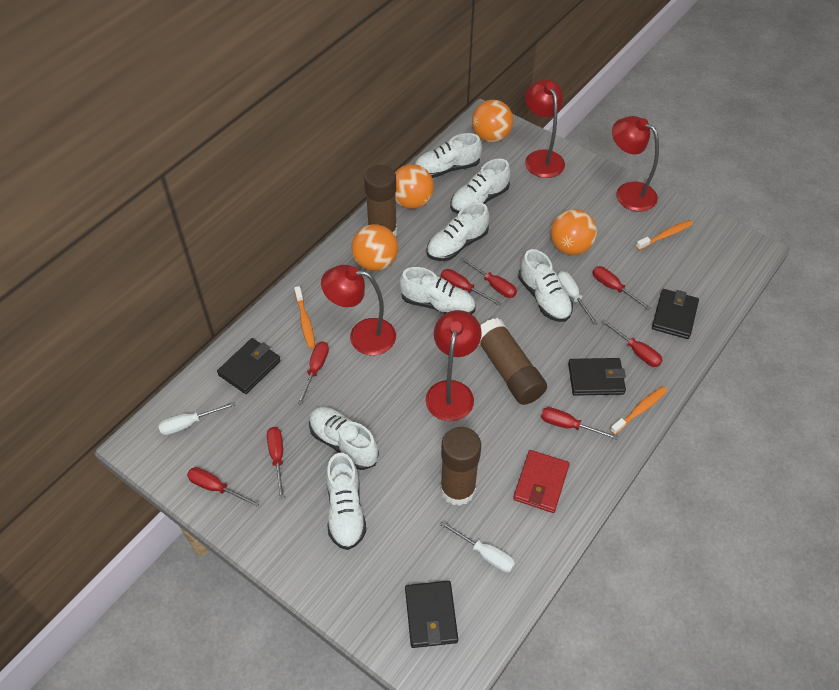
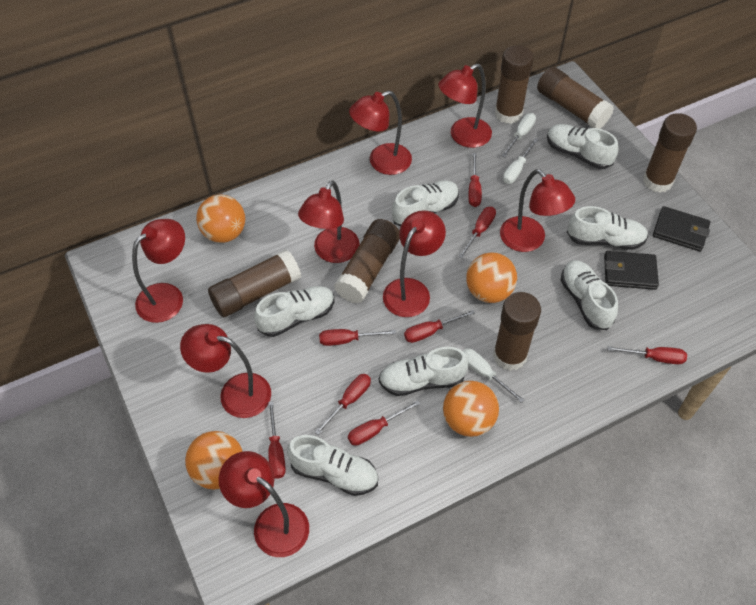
black wallet: 4 -> 2
brown glue stick: 3 -> 6
orange toothbrush: 3 -> 0
red lamp: 4 -> 8
red wallet: 1 -> 0

